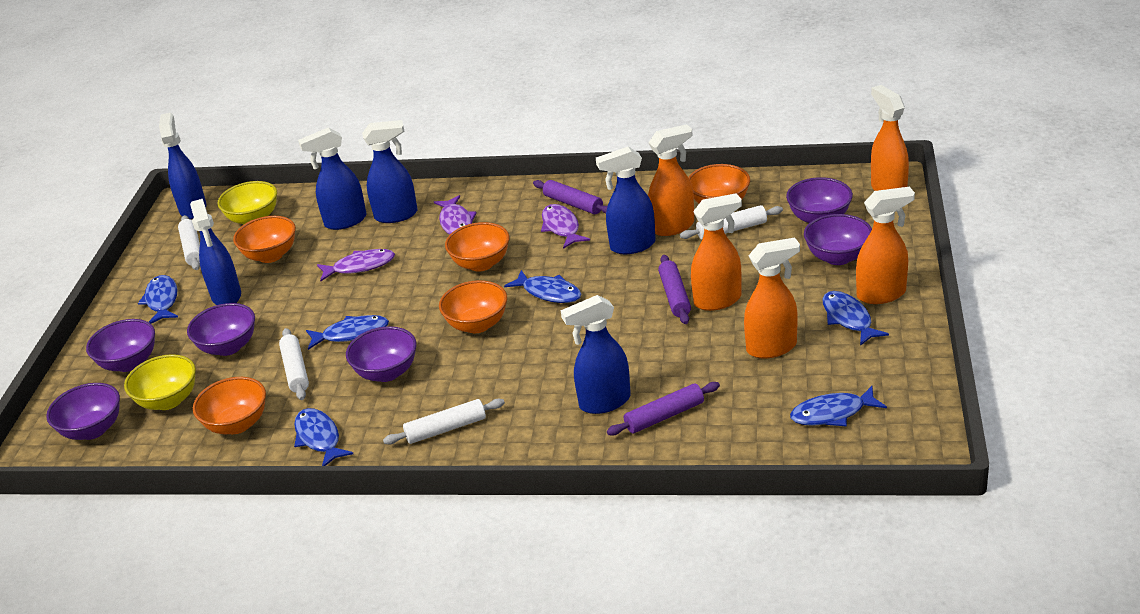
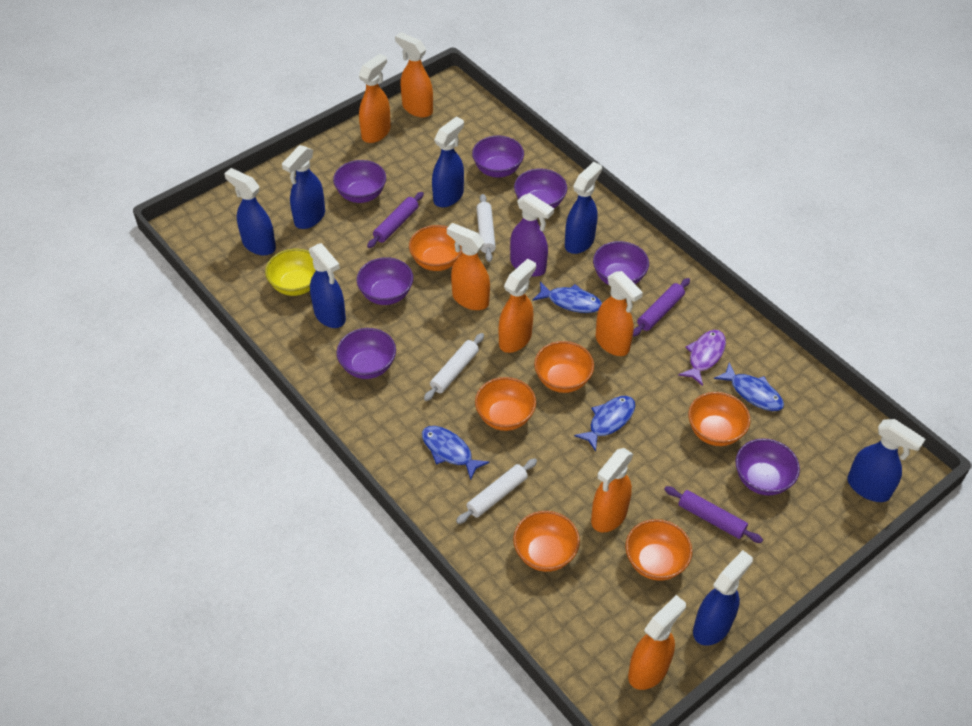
blue fish: 6 -> 4
blue spray bottle: 6 -> 7
orange bowl: 5 -> 6
orange spray bottle: 5 -> 7
purple bowl: 6 -> 7
purple fish: 3 -> 1
purple spray bottle: 0 -> 1
white rolling pin: 4 -> 3
yellow bowl: 2 -> 1

